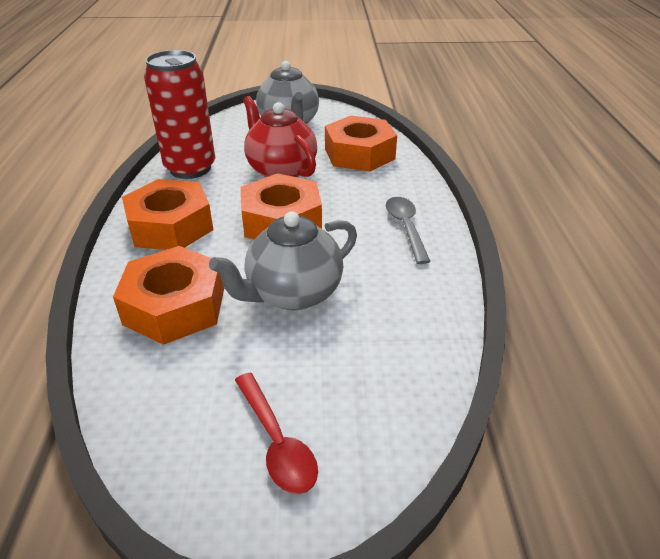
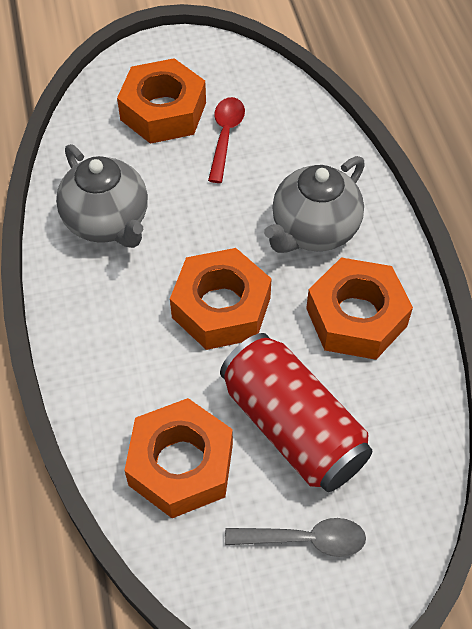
red teapot: 1 -> 0

